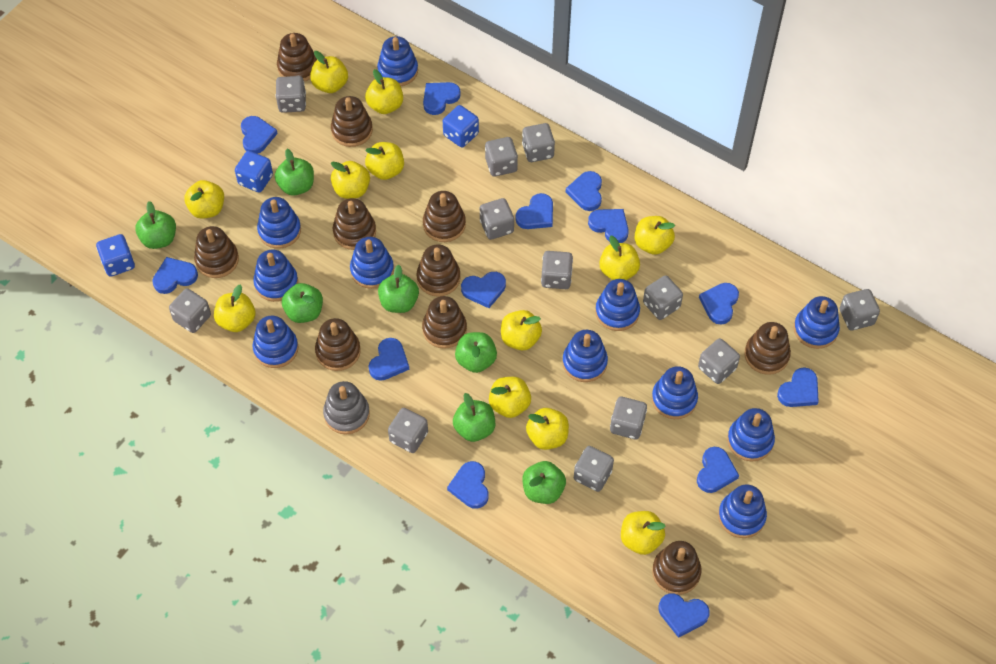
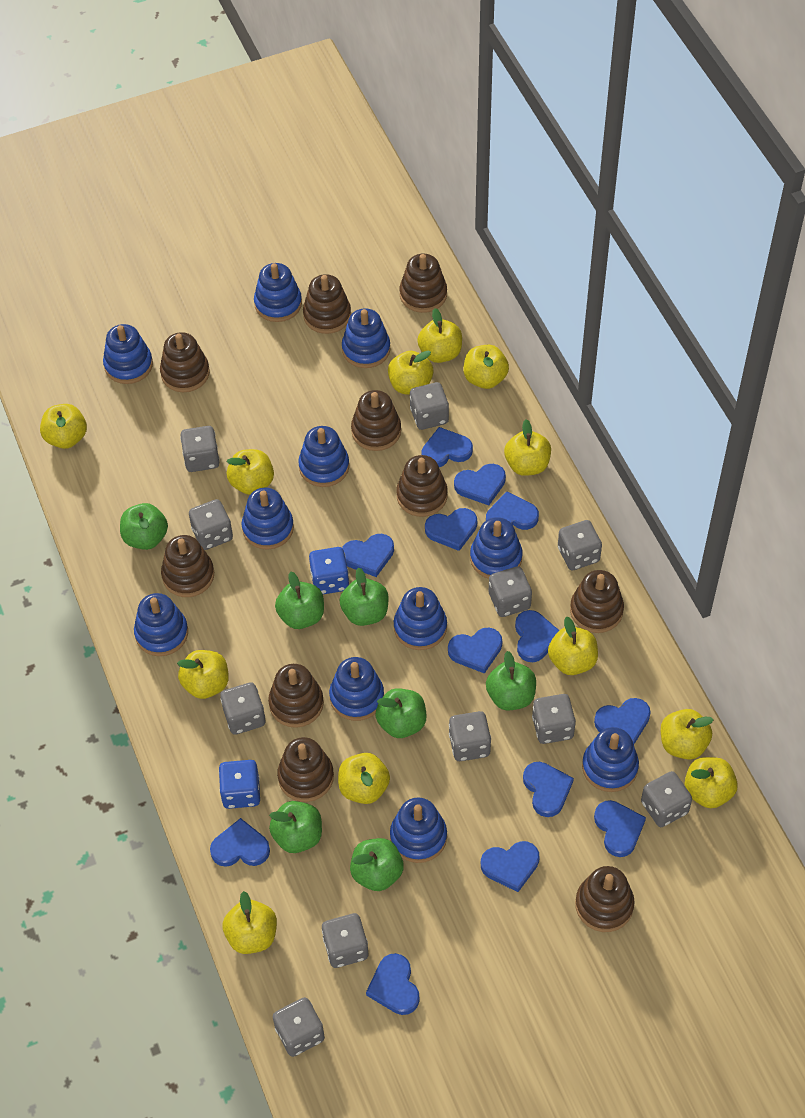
blue dice: 3 -> 2
grey dice: 12 -> 11
grey stacking toy: 1 -> 0

